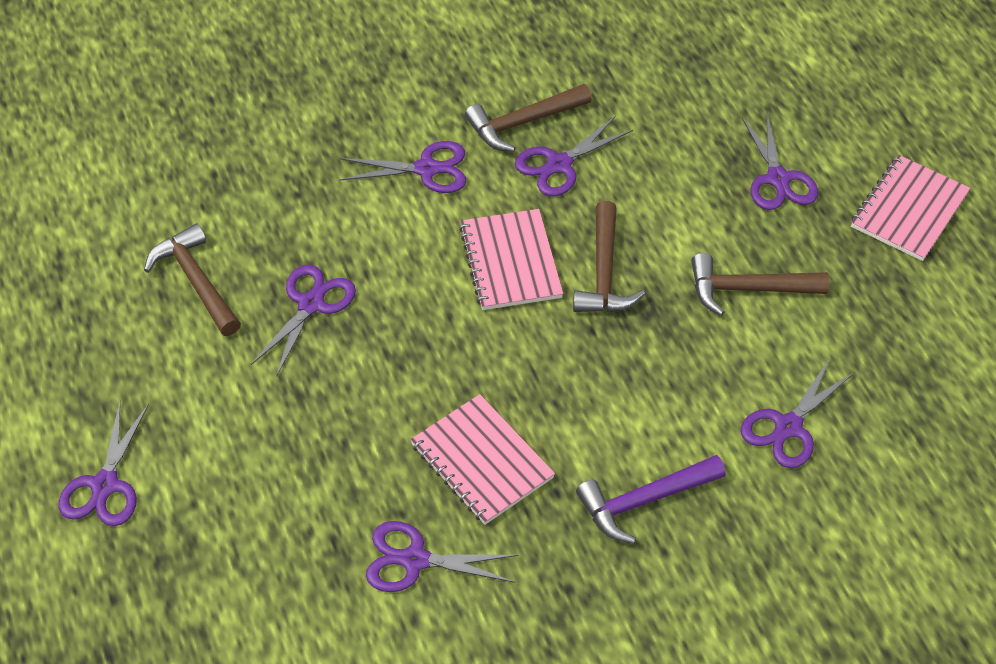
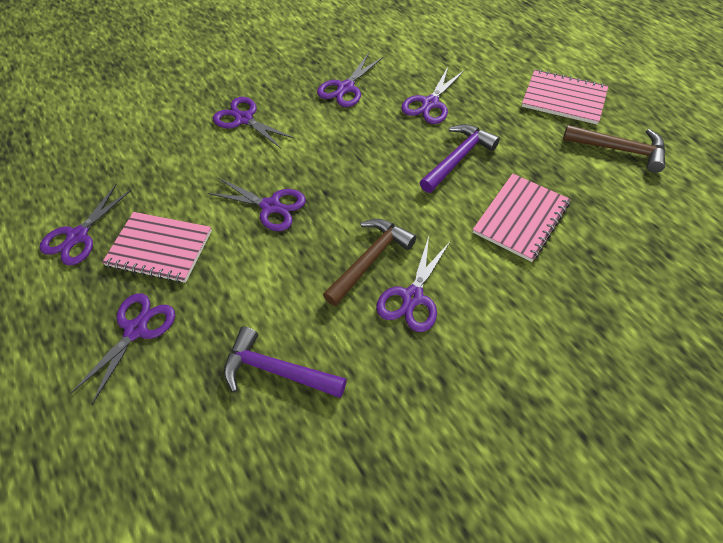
brown hammer: 4 -> 2
purple hammer: 1 -> 2

